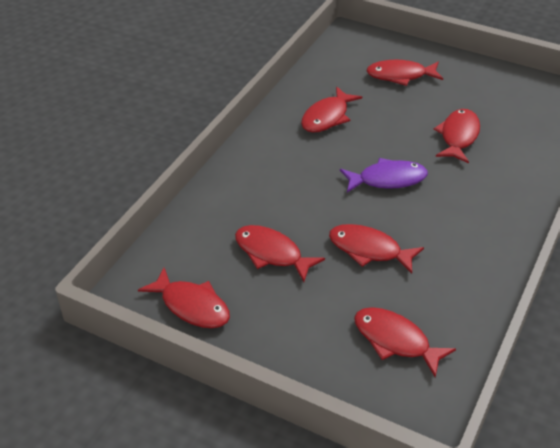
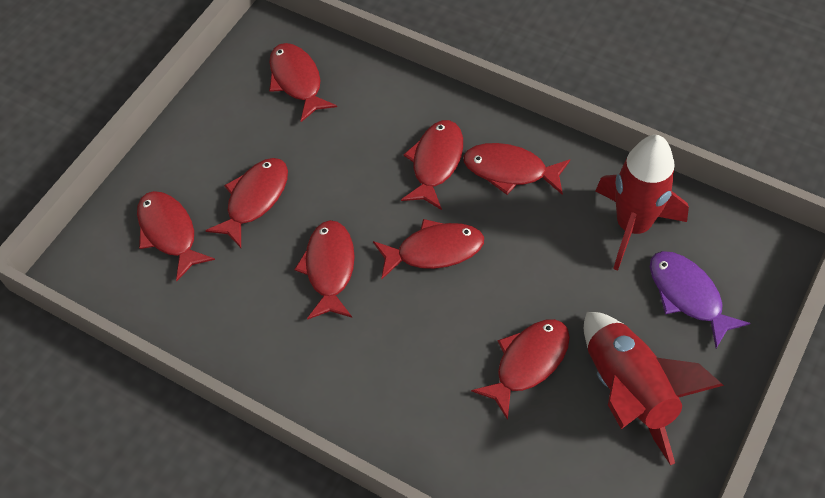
red fish: 7 -> 8
red rocket: 0 -> 2

